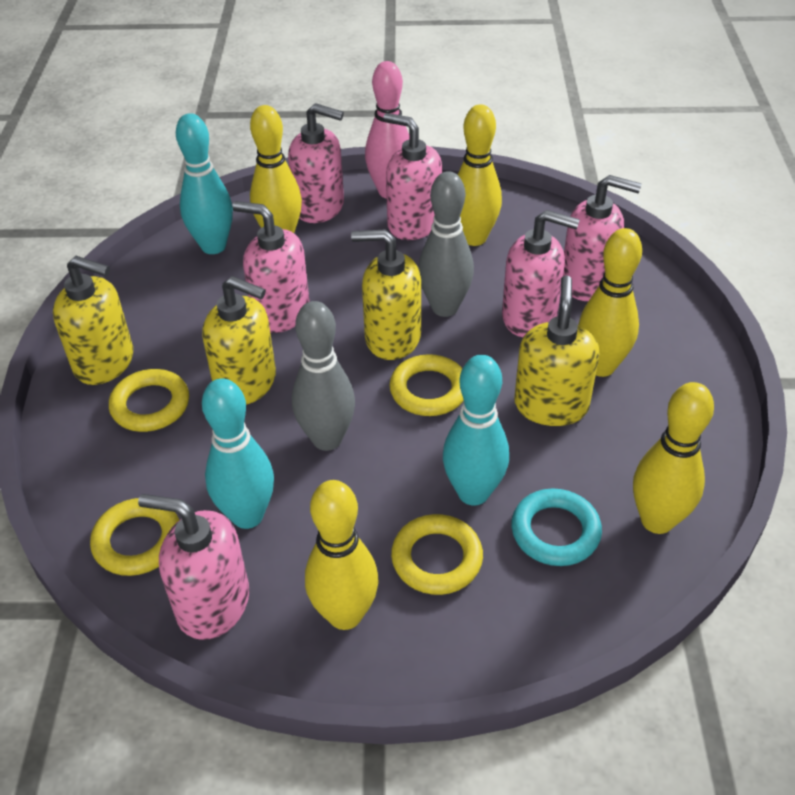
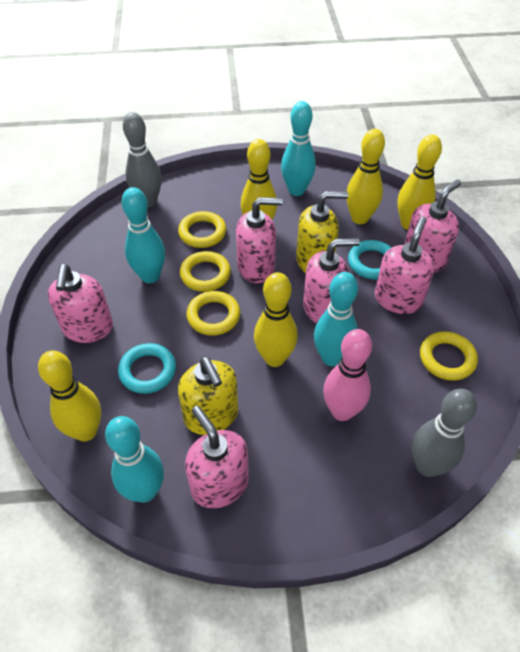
turquoise bowling pin: 3 -> 4
turquoise ring: 1 -> 2
yellow soap dispenser: 4 -> 2

